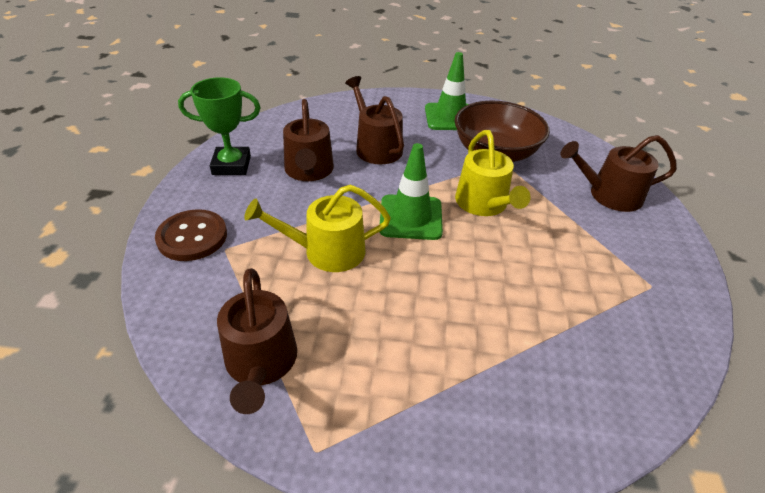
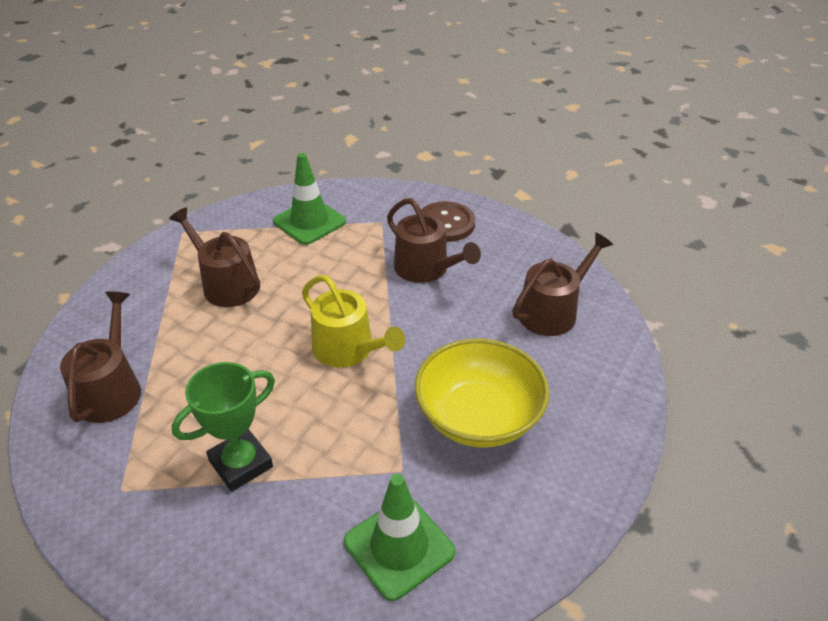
brown bowl: 1 -> 0
yellow bowl: 0 -> 1
yellow watering can: 2 -> 1

